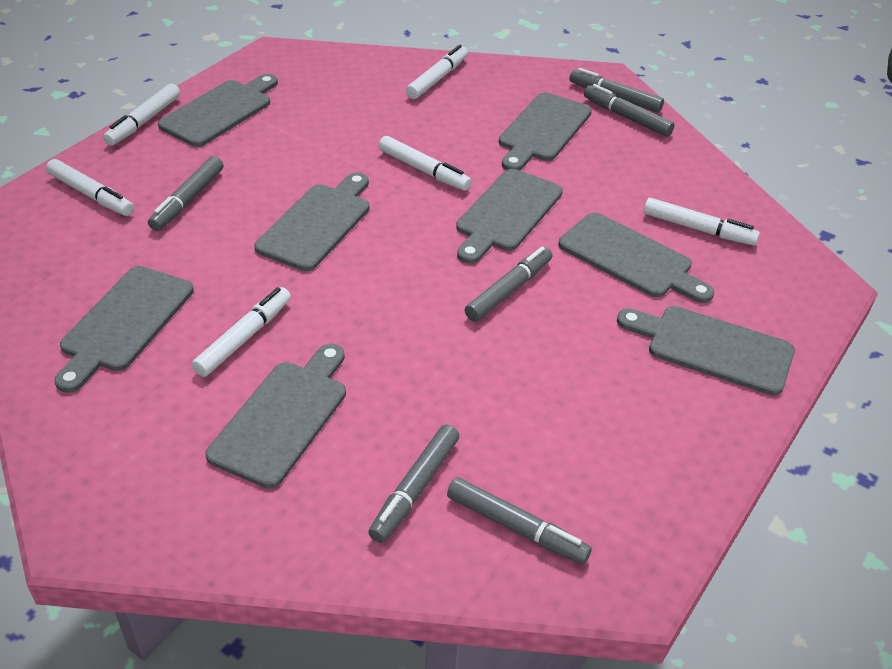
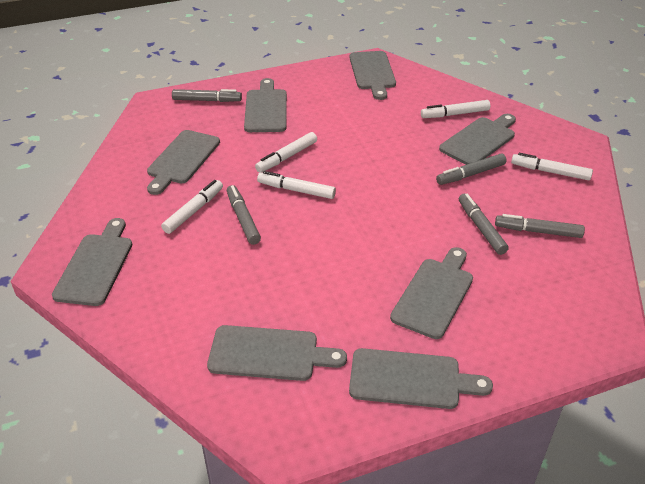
grey marker: 6 -> 5
white marker: 6 -> 5

